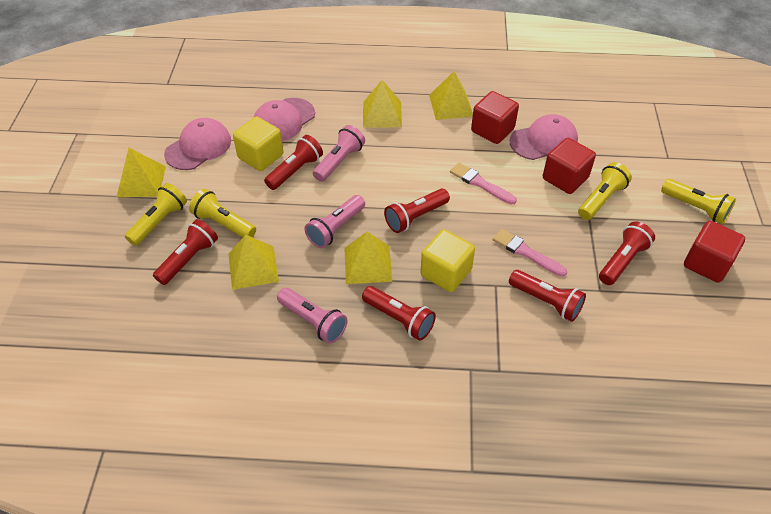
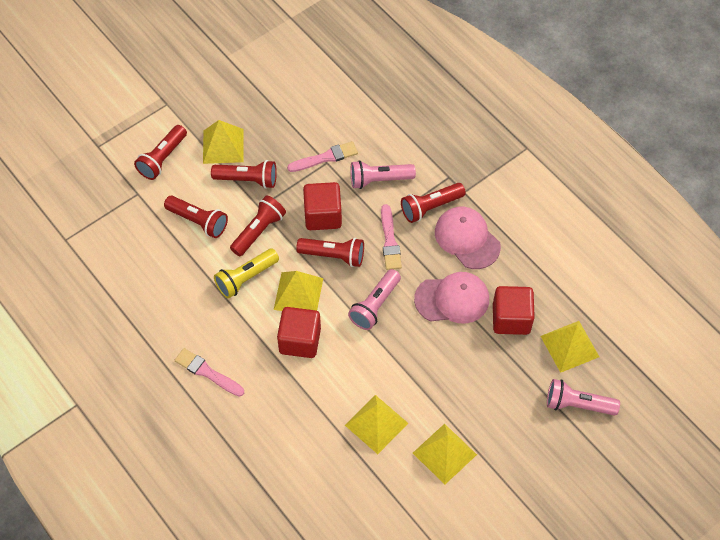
pink brush: 2 -> 3
pink cap: 3 -> 2
yellow cube: 2 -> 0
yellow flashlight: 4 -> 1

